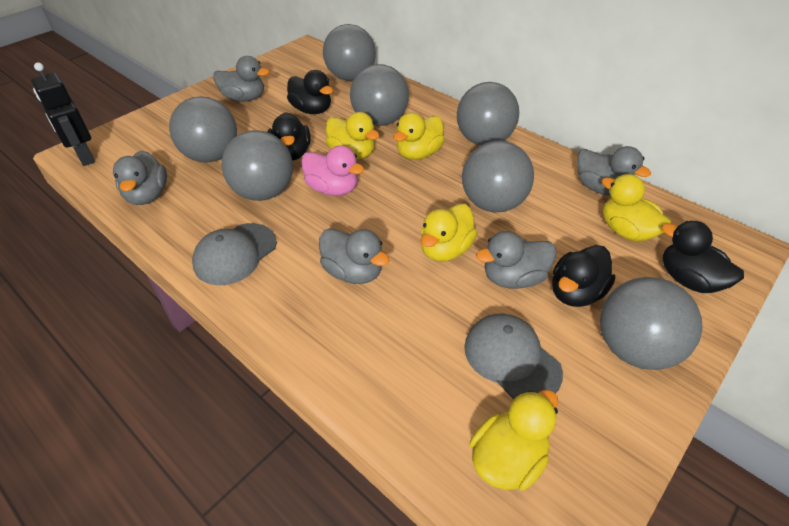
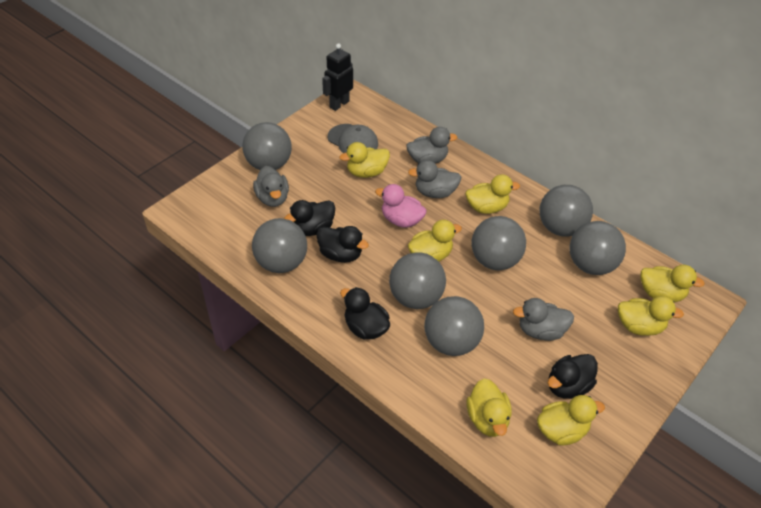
grey cap: 2 -> 1
grey duck: 5 -> 4
yellow duck: 5 -> 7

